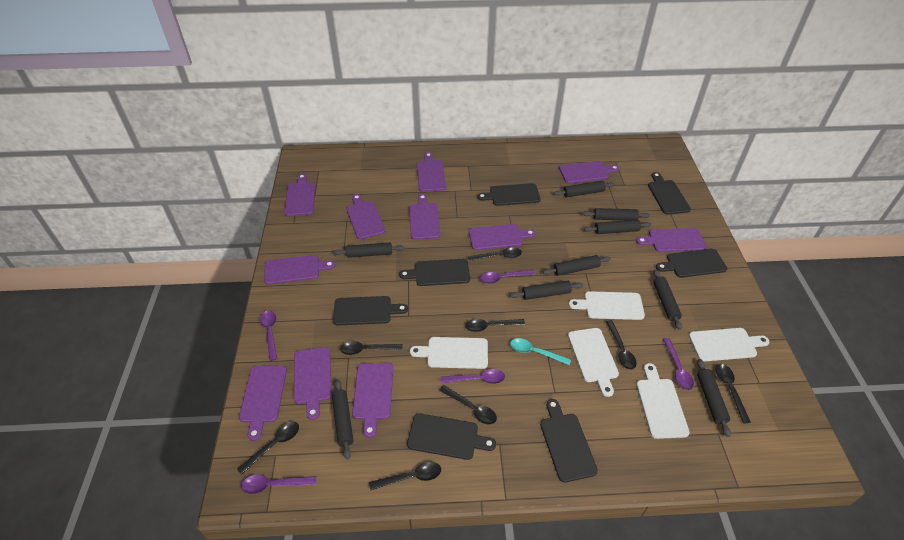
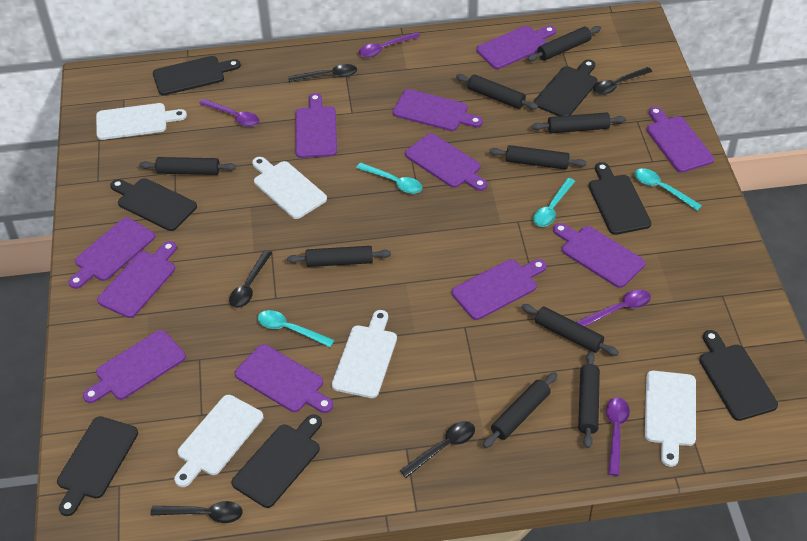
black spoon: 8 -> 5
purple spoon: 5 -> 4
turquoise spoon: 1 -> 4

